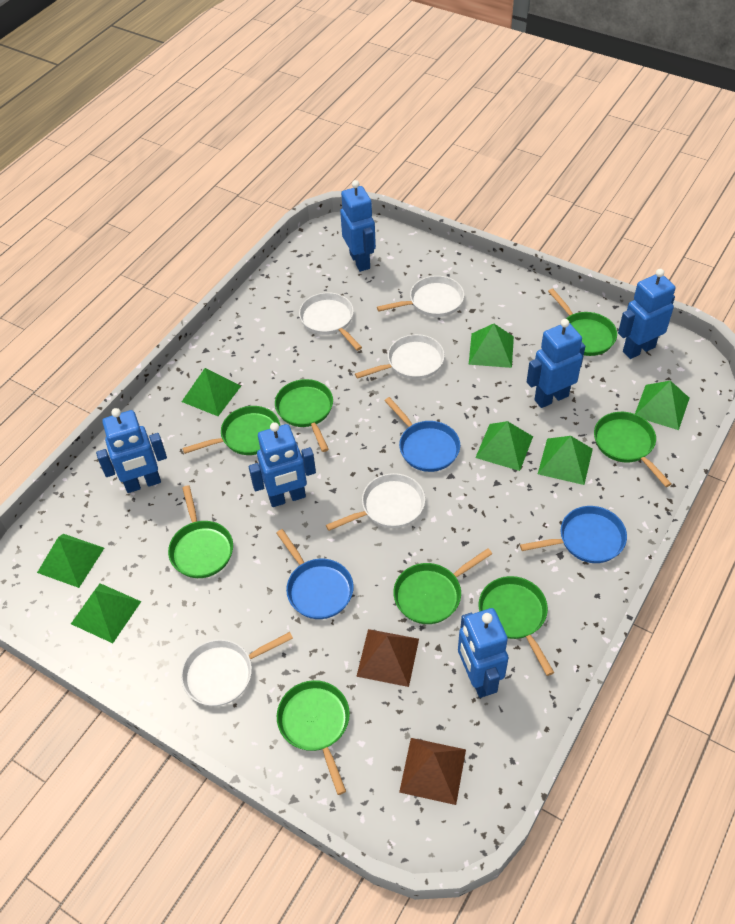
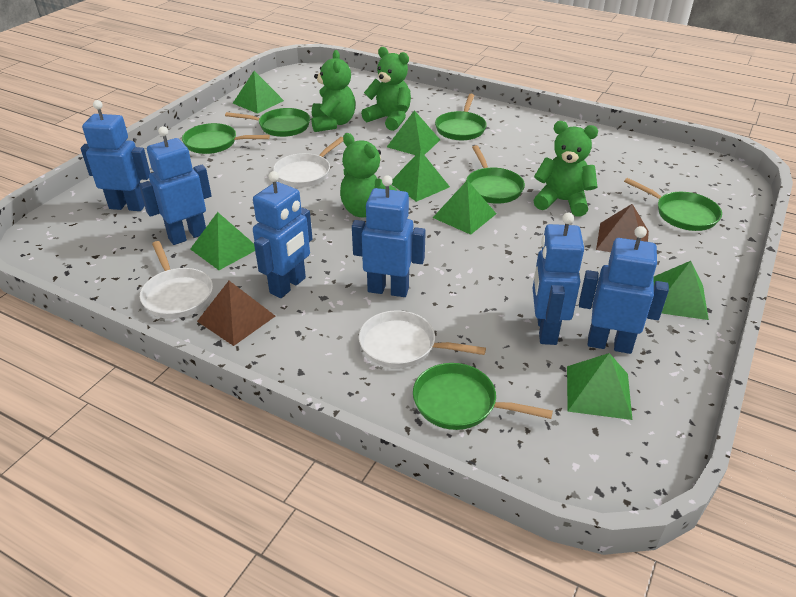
blue pan: 3 -> 0
green pan: 8 -> 6
green teddy bear: 0 -> 4
white pan: 5 -> 3

